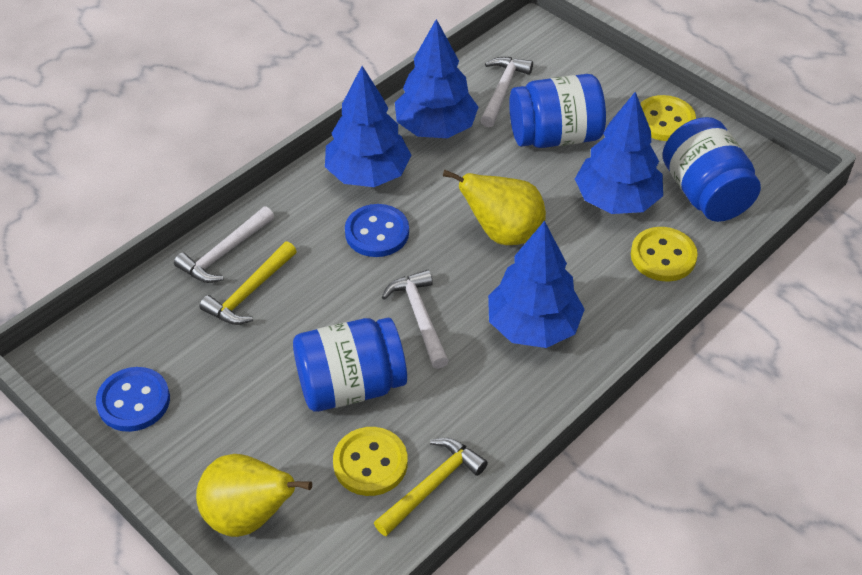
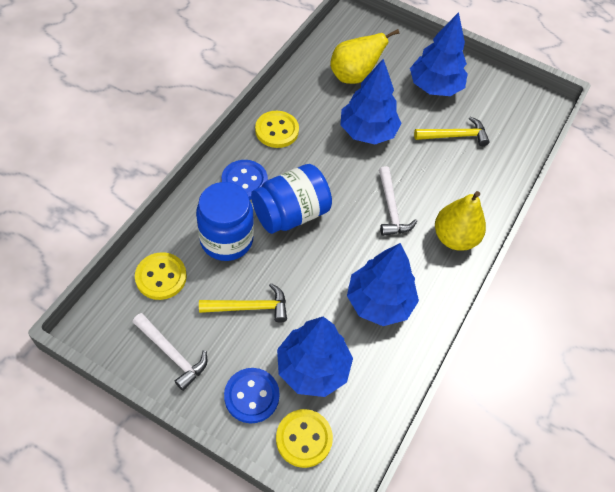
blue jar: 3 -> 2
white hammer: 3 -> 2

